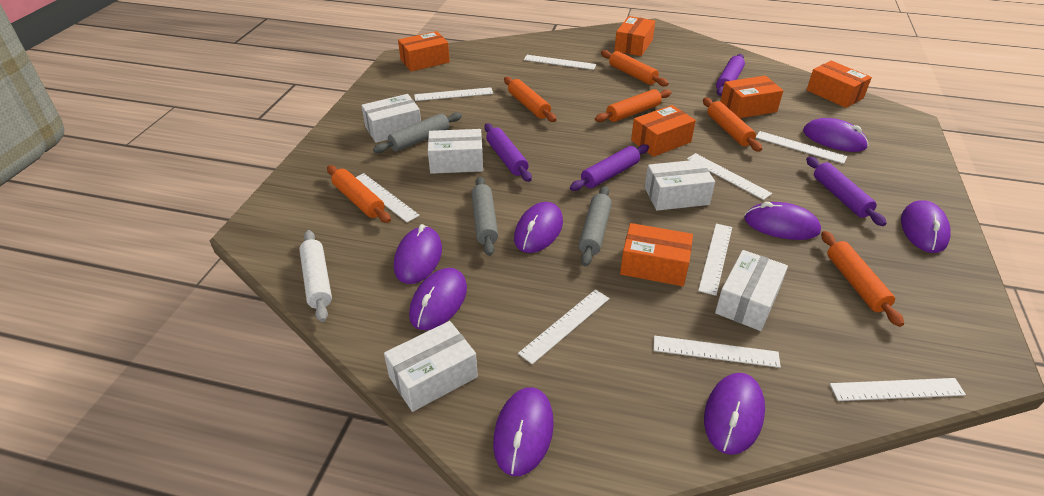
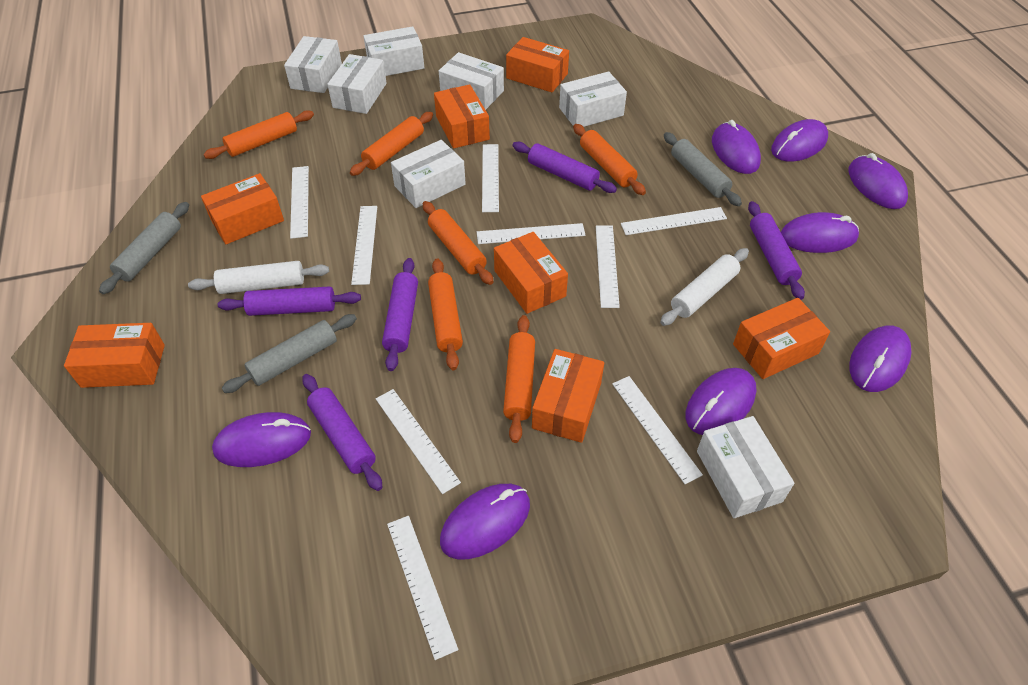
orange box: 6 -> 7
purple rolling pin: 4 -> 5
white box: 5 -> 7
white rolling pin: 1 -> 2

